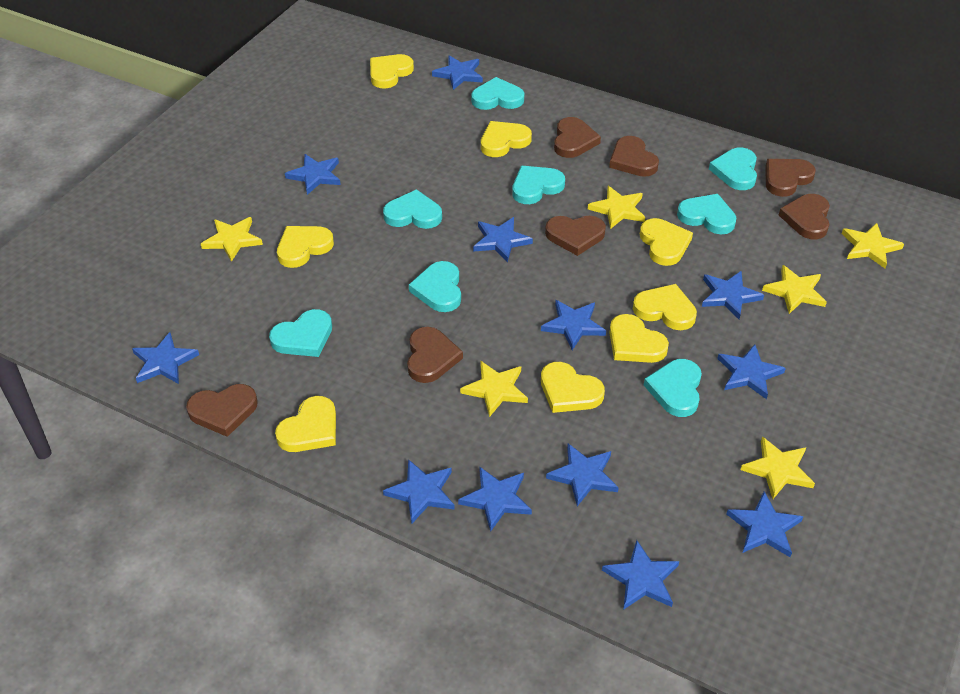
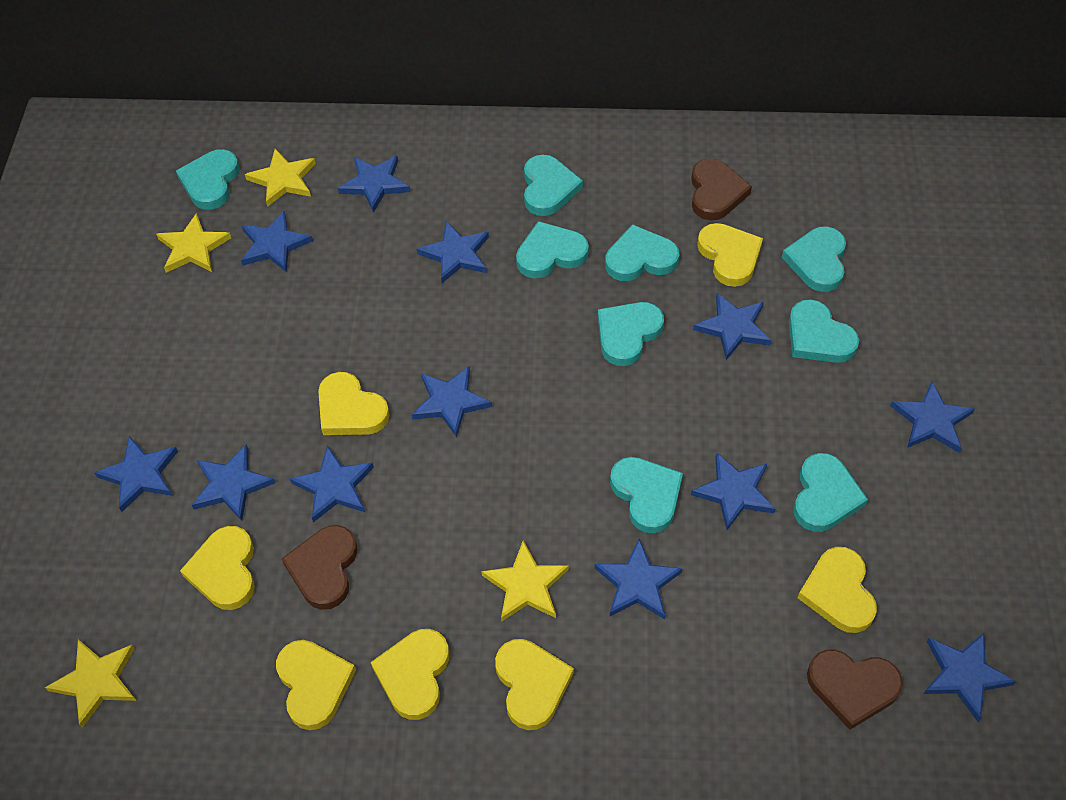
brown heart: 7 -> 3
turquoise heart: 8 -> 9
yellow heart: 8 -> 7
yellow star: 6 -> 4

